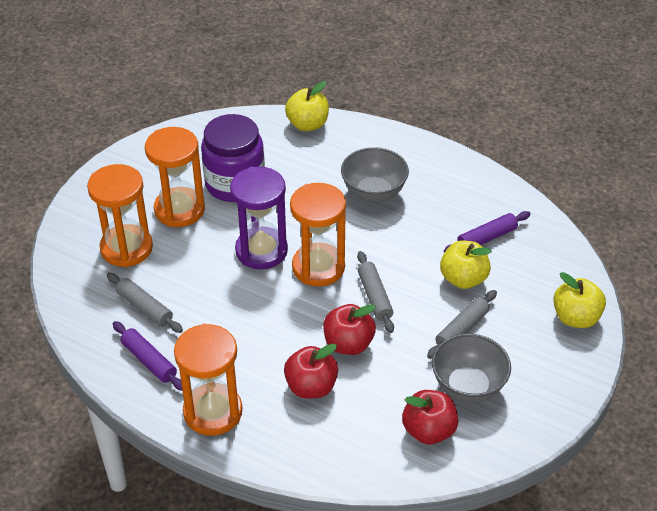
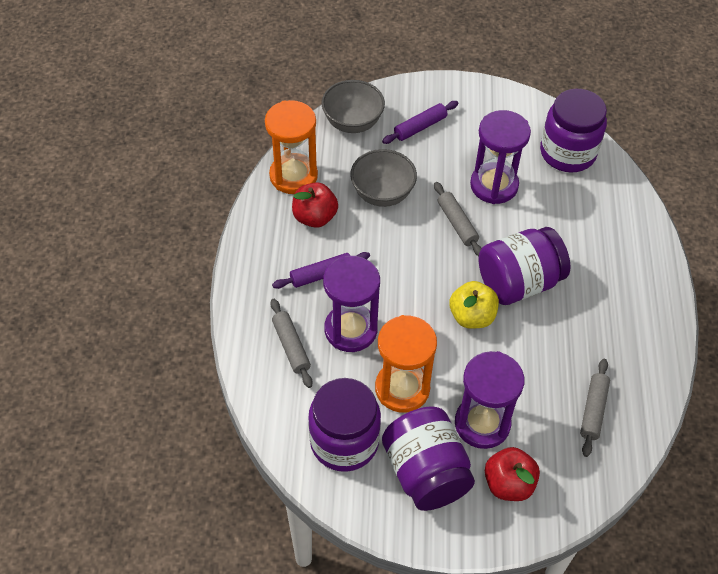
orange hourglass: 4 -> 2
purple hourglass: 1 -> 3
purple jar: 1 -> 4
red apple: 3 -> 2
yellow apple: 3 -> 1

